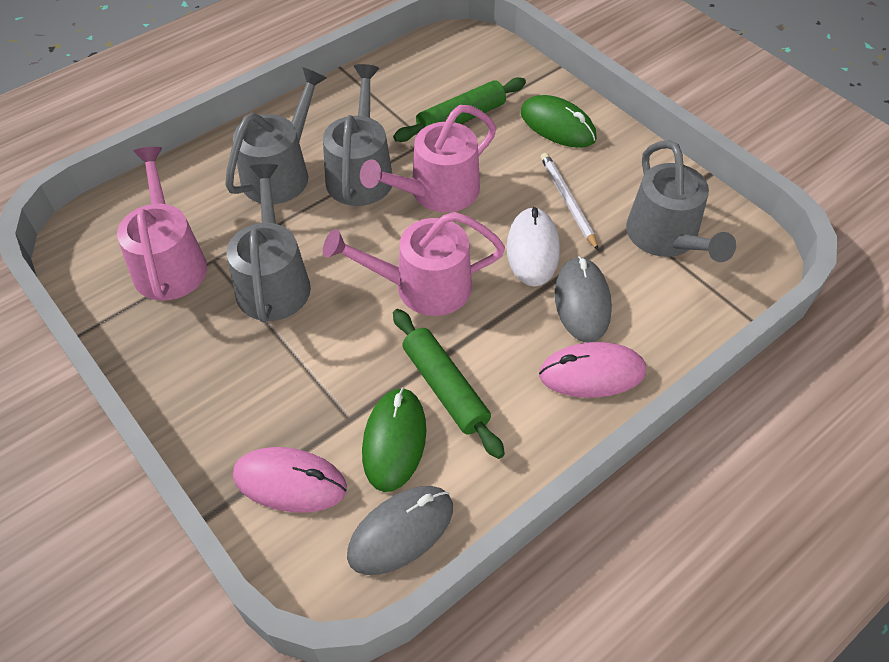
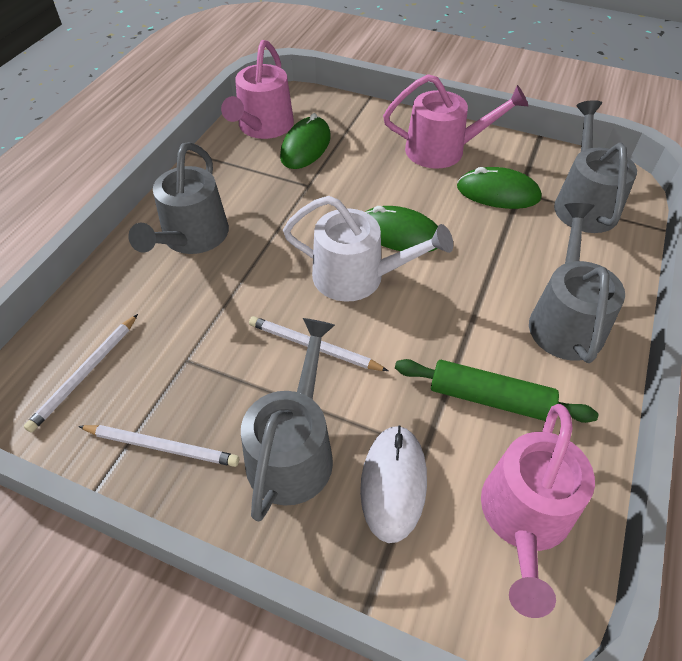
green mouse: 2 -> 3
green rolling pin: 2 -> 1
grey mouse: 2 -> 0
pink mouse: 2 -> 0
white pencil: 1 -> 3
white watering can: 0 -> 1

